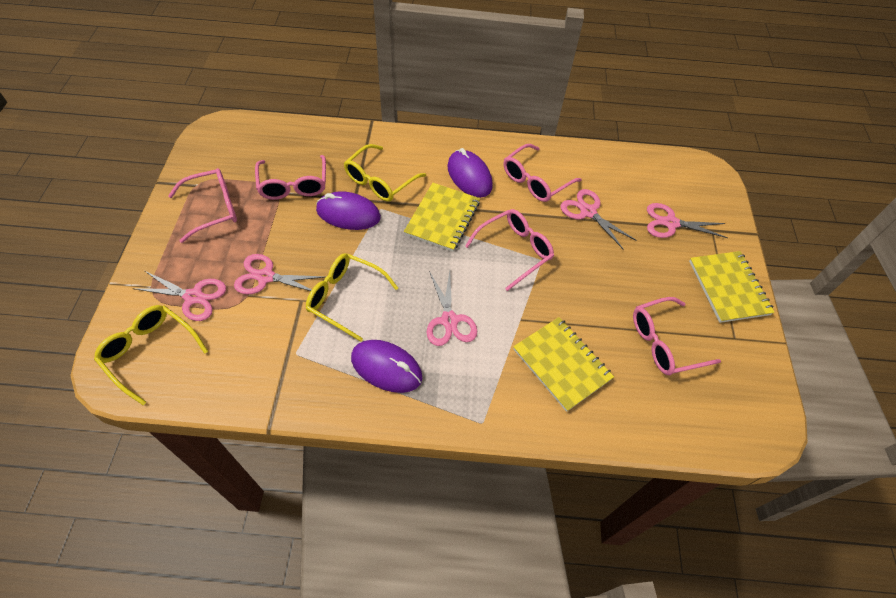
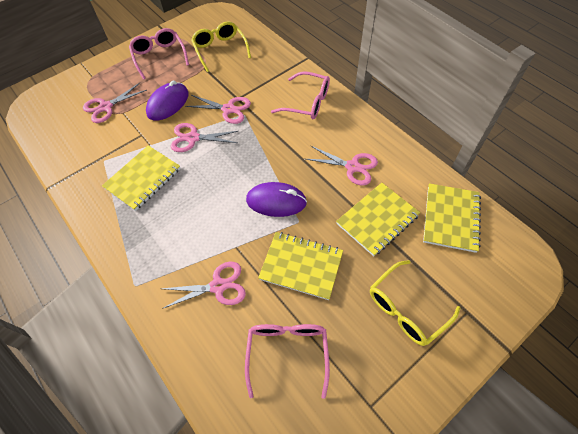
pink glasses: 5 -> 3
purple mouse: 3 -> 2
yellow glasses: 3 -> 2
yellow notebook: 3 -> 4

